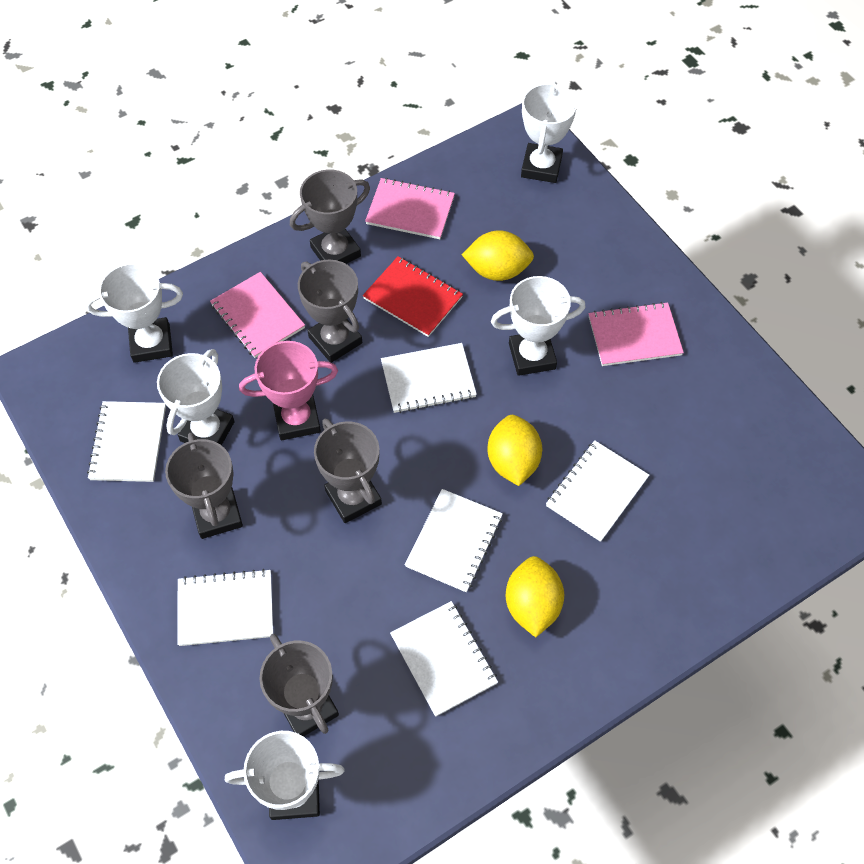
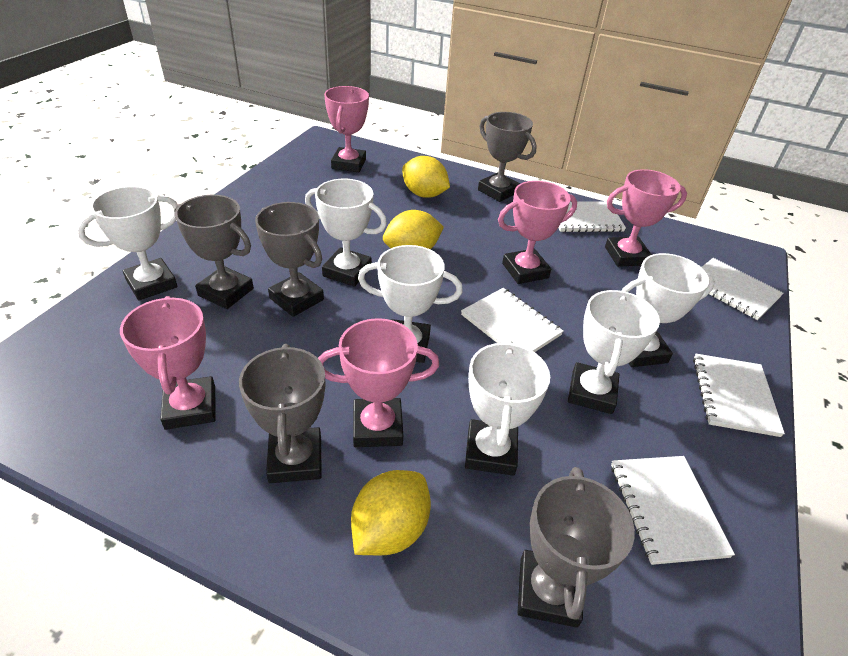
pink notebook: 3 -> 0
pink trophy: 1 -> 5
red notebook: 1 -> 0
white notebook: 6 -> 5
white trophy: 5 -> 6

